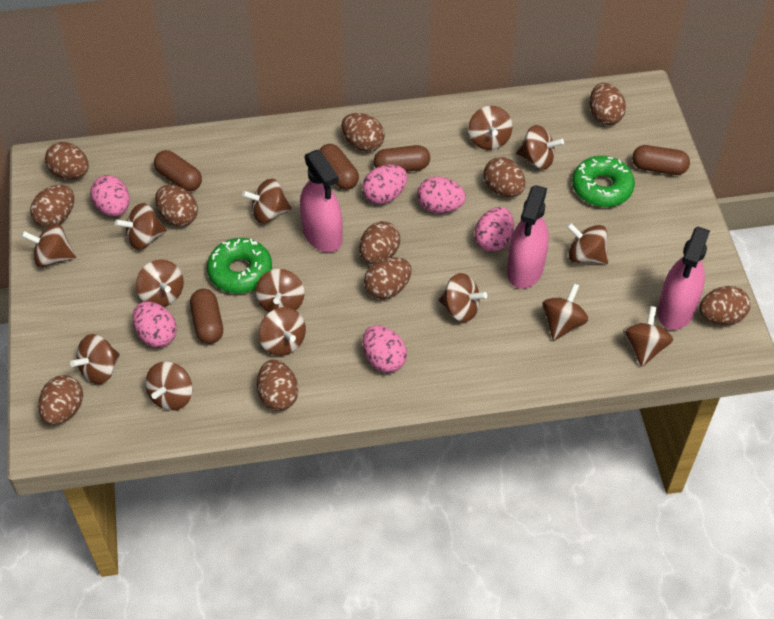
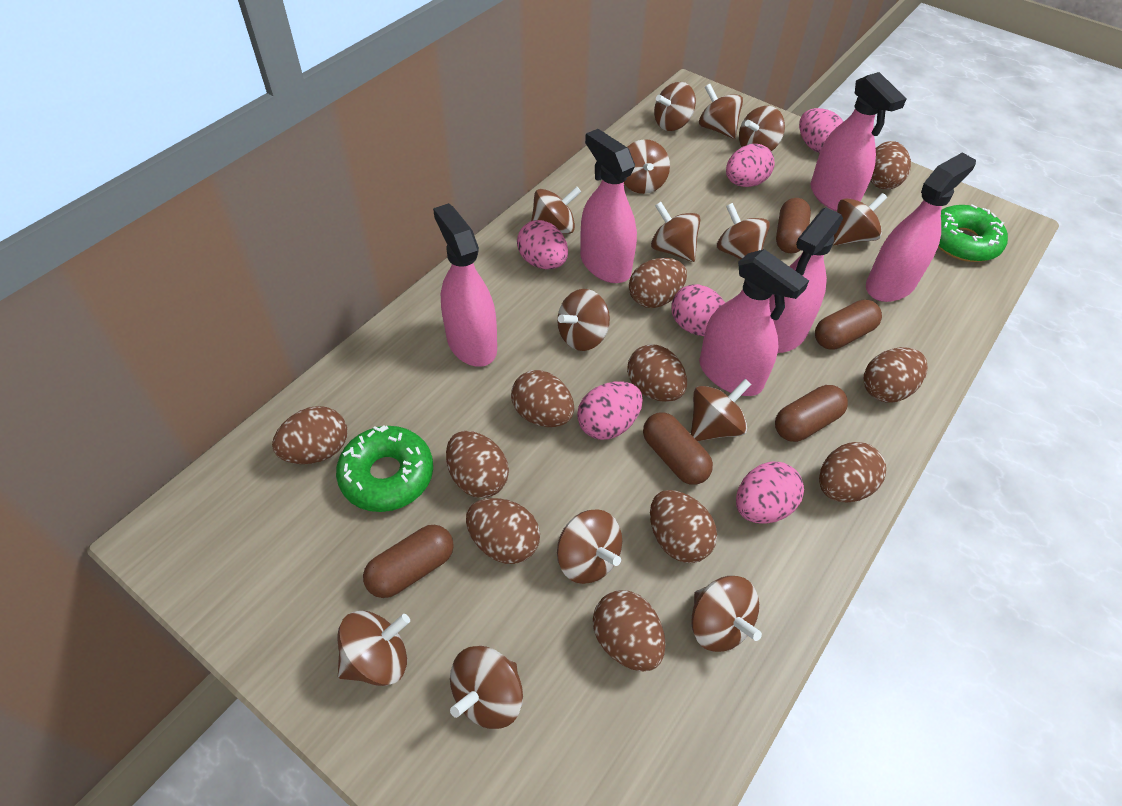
pink spray bottle: 3 -> 6

